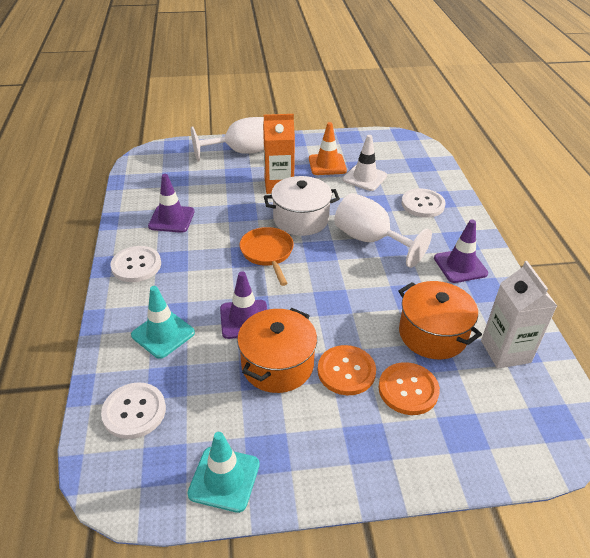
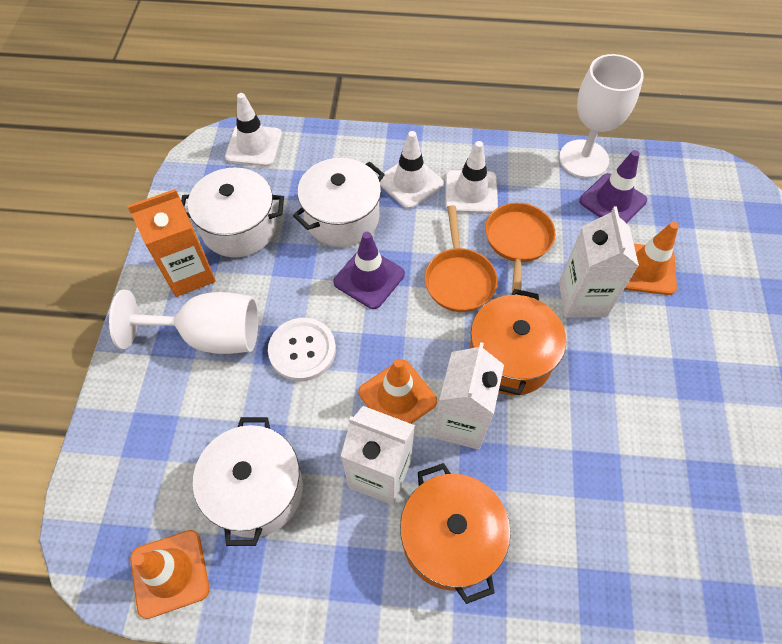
orange button: 2 -> 0
orange pan: 1 -> 2
orange traffic cone: 1 -> 3
purple traffic cone: 3 -> 2
turquoise traffic cone: 2 -> 0
white button: 3 -> 1
white carton: 1 -> 3
white pot: 1 -> 3
white traffic cone: 1 -> 3

